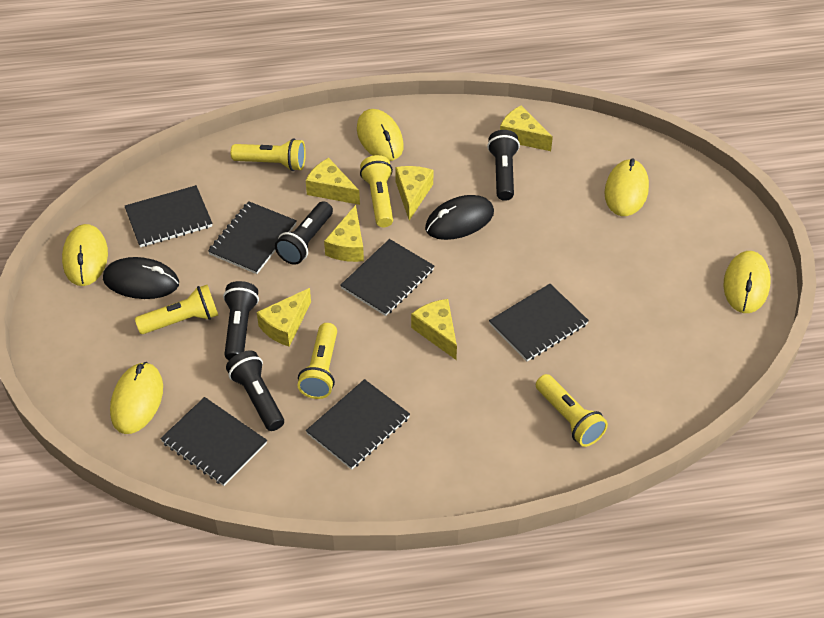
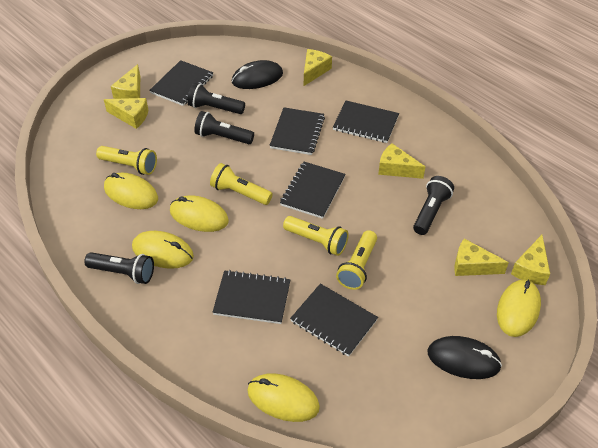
yellow flashlight: 5 -> 4

